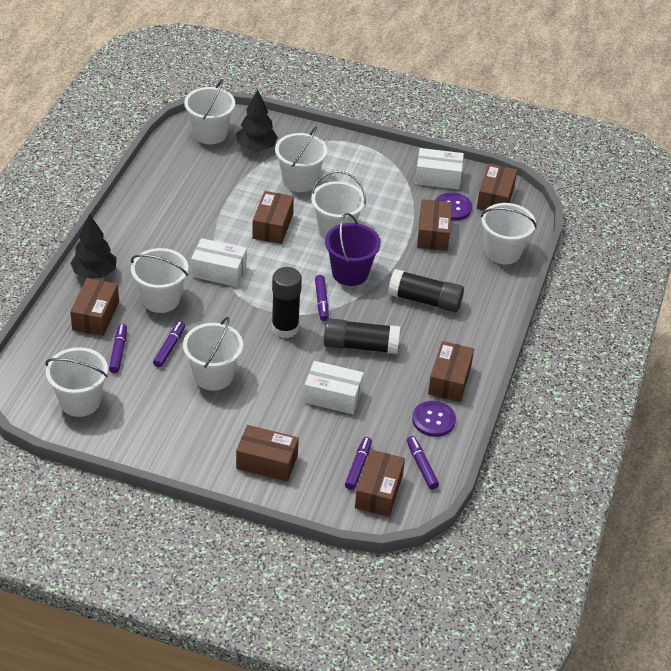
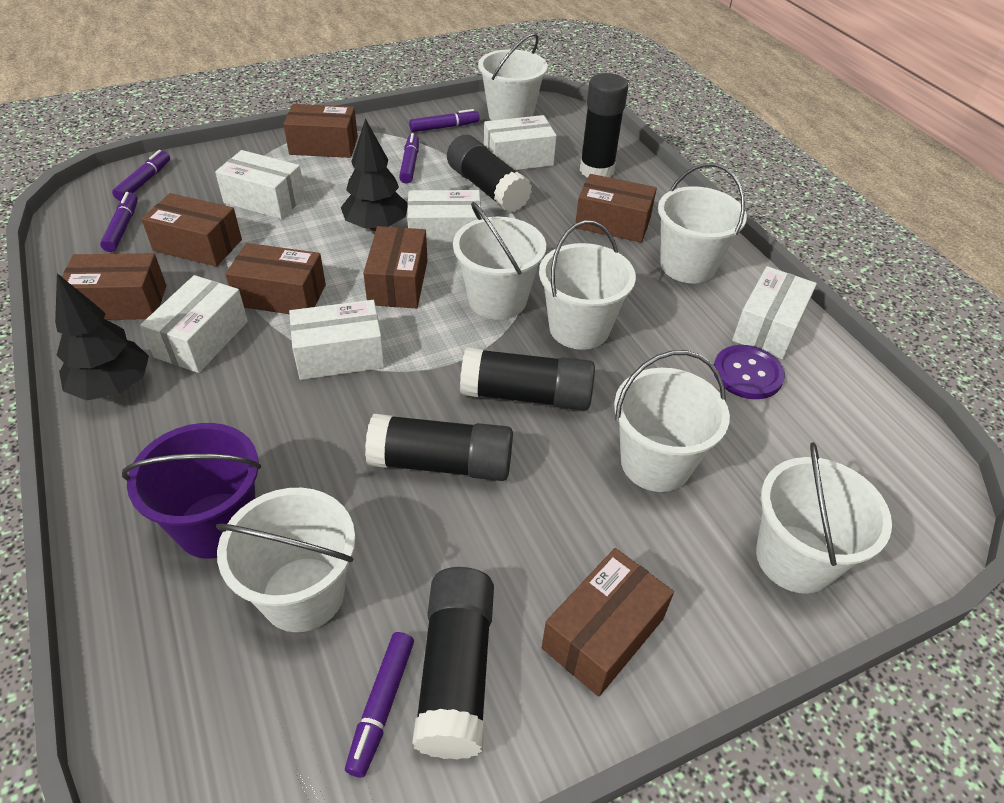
black glue stick: 3 -> 5
purple button: 2 -> 1
white box: 3 -> 6

